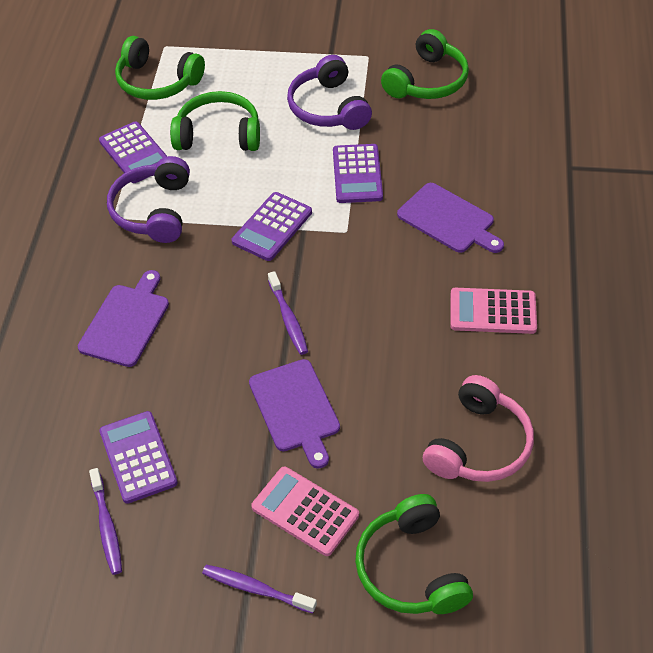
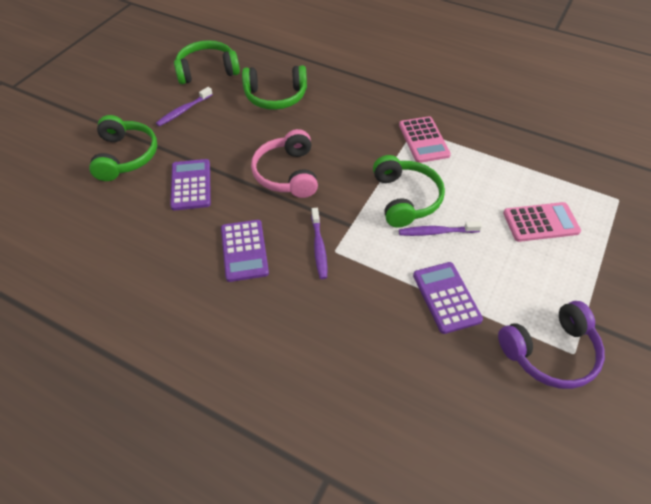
purple calculator: 4 -> 3
purple cutting board: 3 -> 0
purple headphones: 2 -> 1

